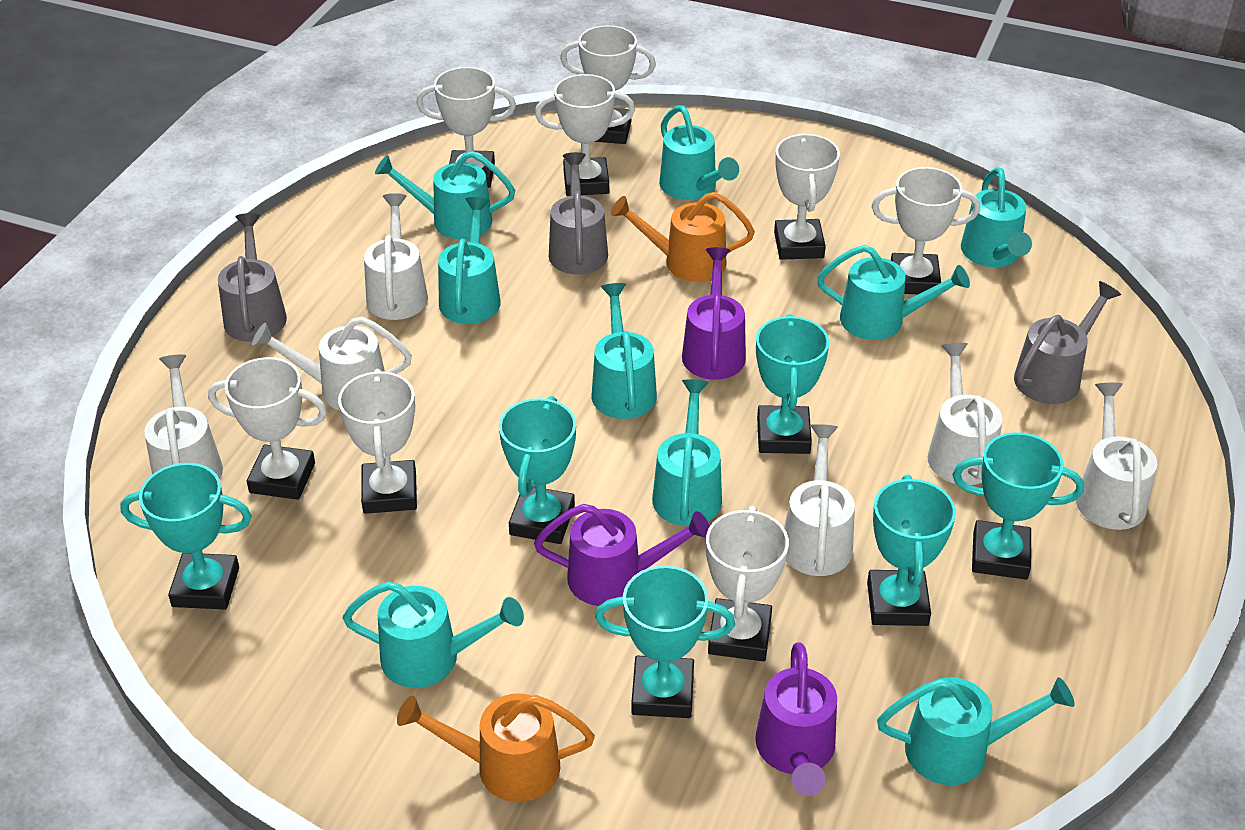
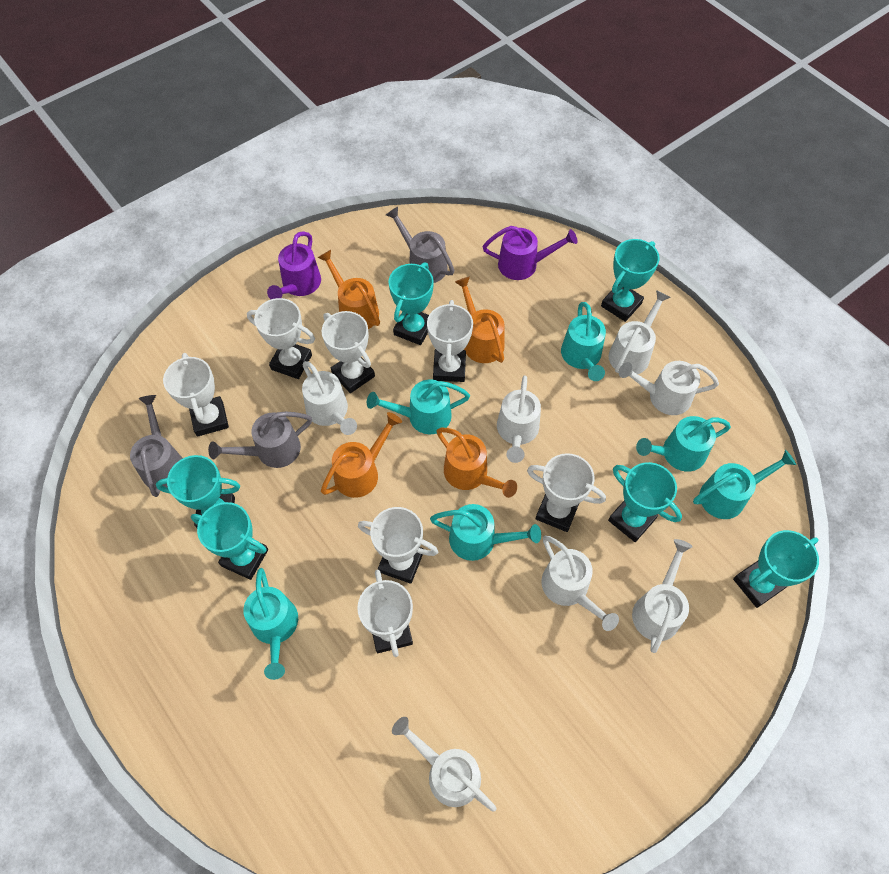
orange watering can: 2 -> 4
purple watering can: 3 -> 2
turquoise watering can: 9 -> 6
white trophy: 8 -> 7
white watering can: 6 -> 7

